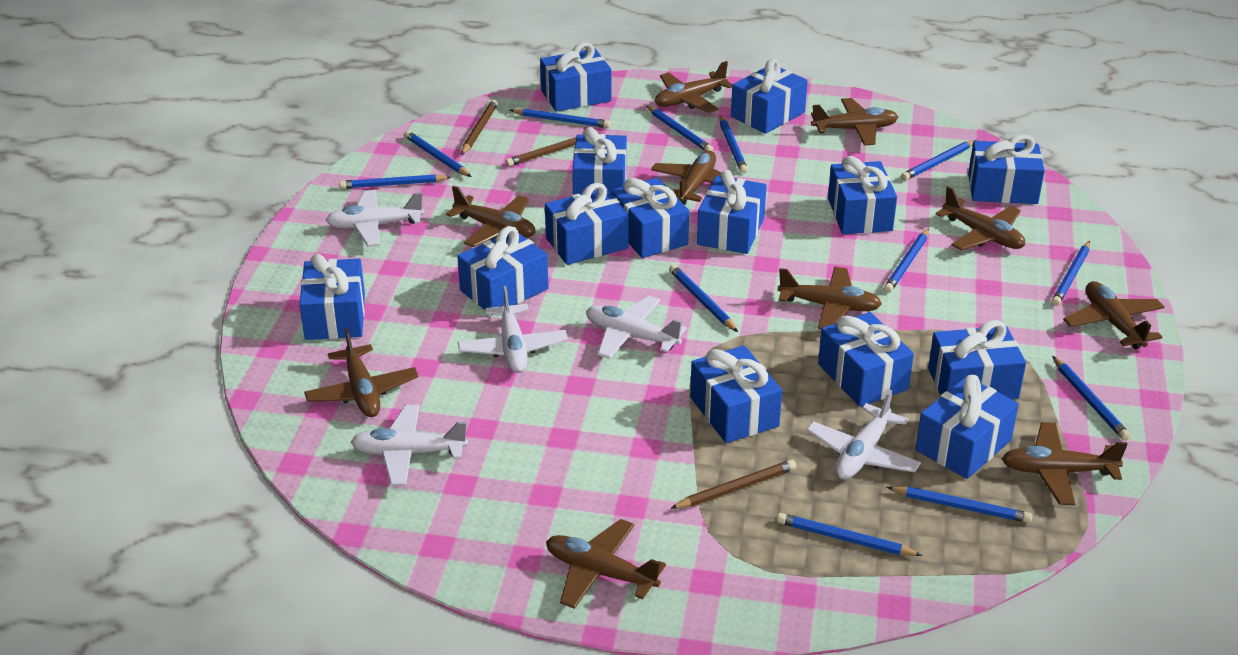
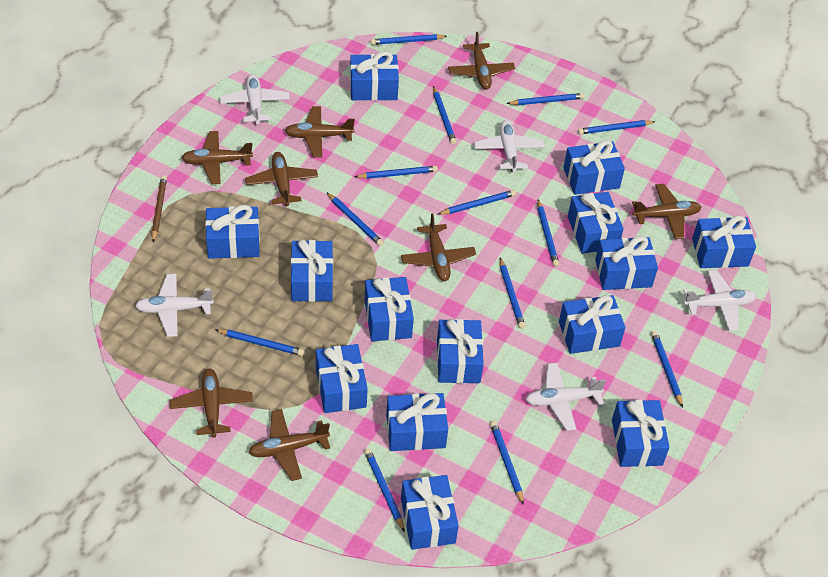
blue pencil: 12 -> 13
brown pencil: 3 -> 1
brown plane: 10 -> 8

